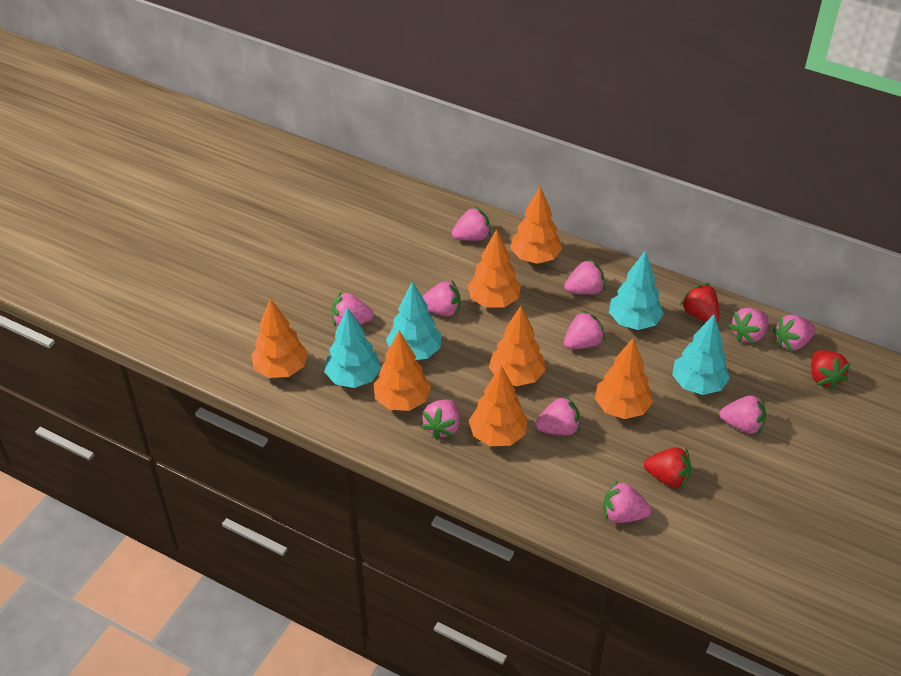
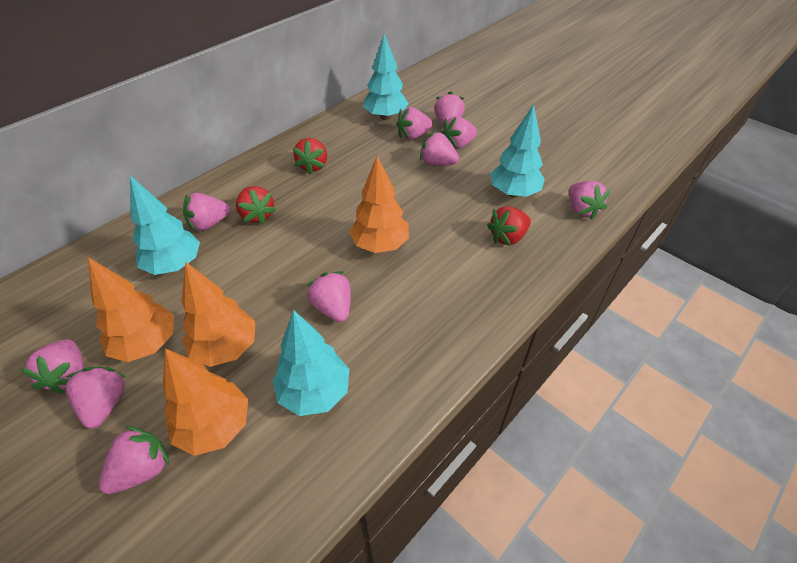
orange tree: 7 -> 4
pink strawberry: 11 -> 10

